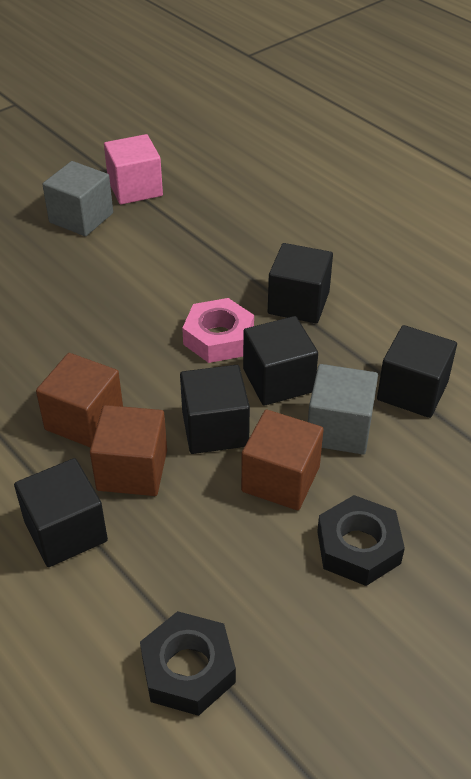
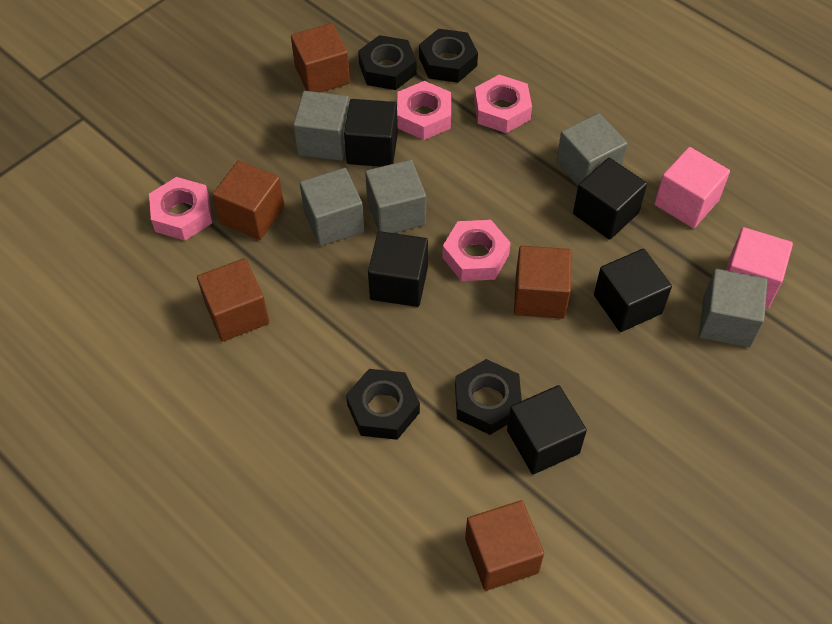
black nut: 2 -> 4
brown cube: 3 -> 5
grey cube: 2 -> 5
pink cube: 1 -> 2
pink nut: 1 -> 4

